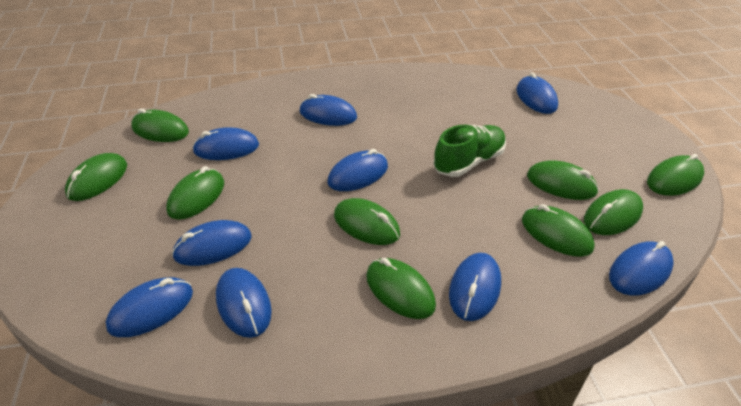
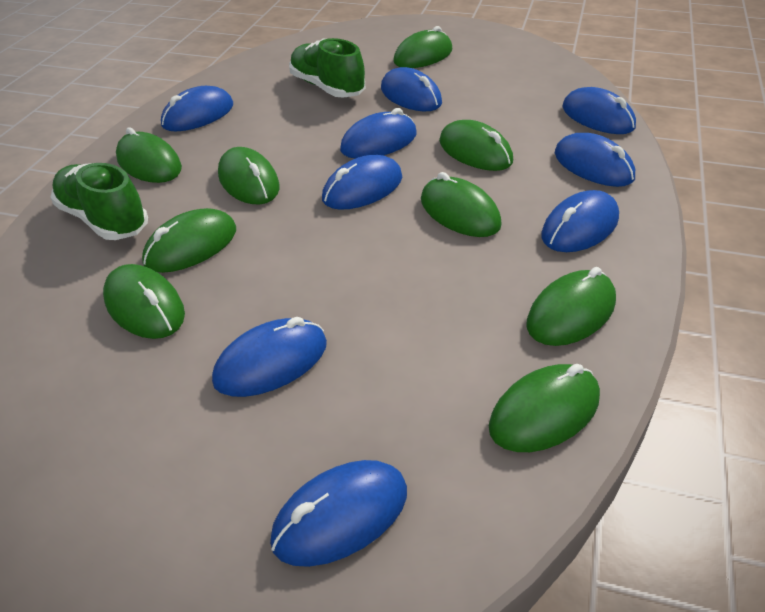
green shoe: 1 -> 2

